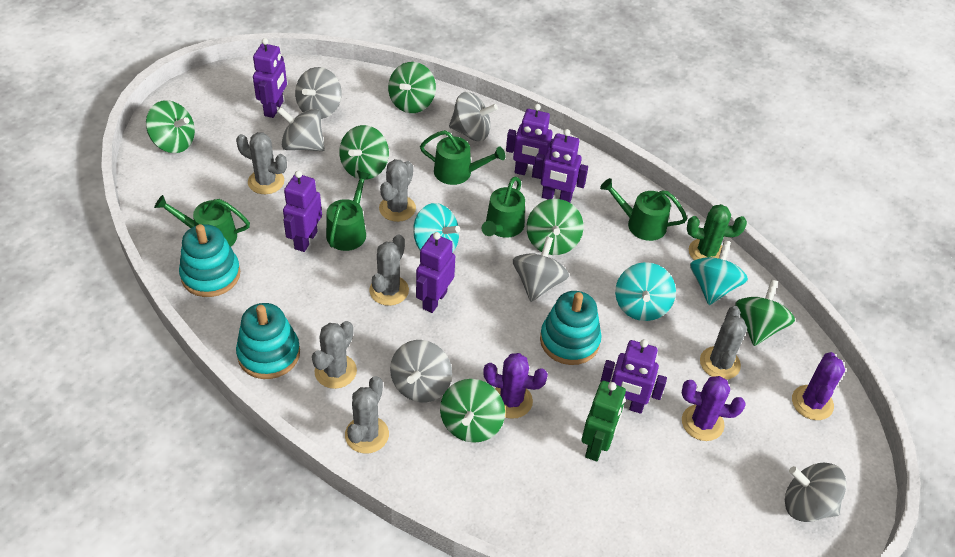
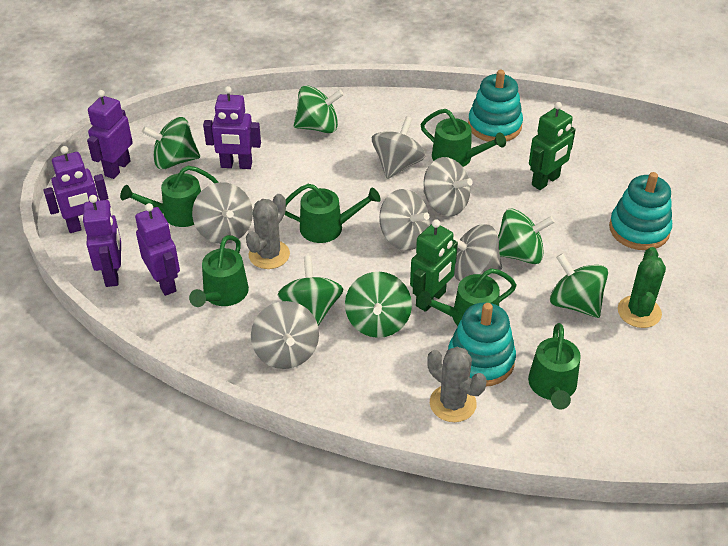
green robot: 1 -> 2
green watering can: 5 -> 6
grey cactus: 6 -> 2
purple cactus: 3 -> 0
purple robot: 6 -> 5
turquoise spinning top: 3 -> 0

